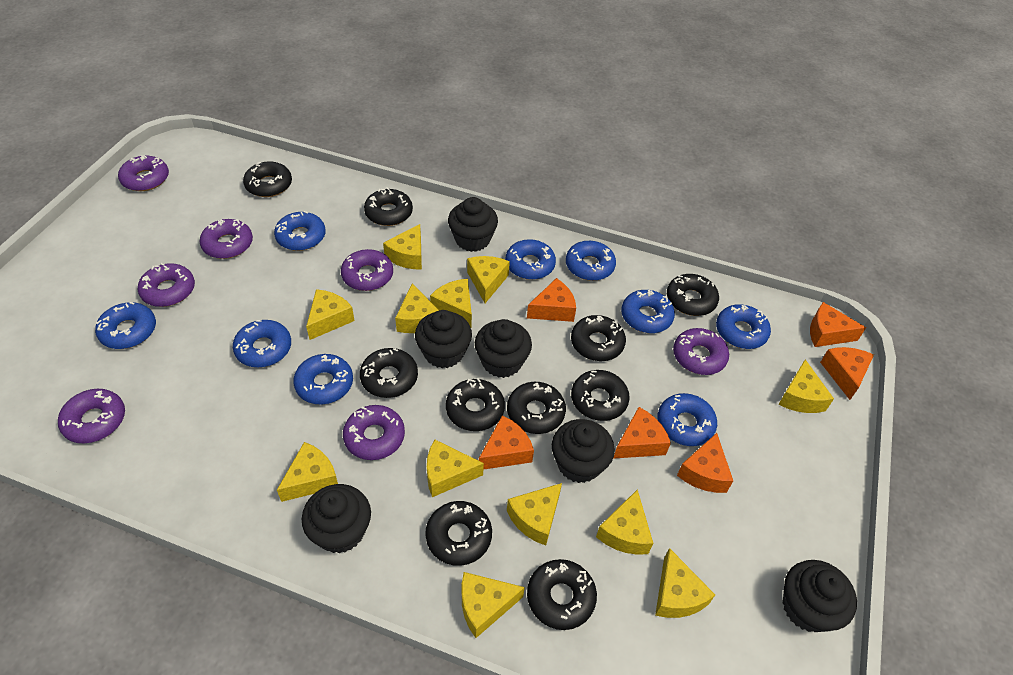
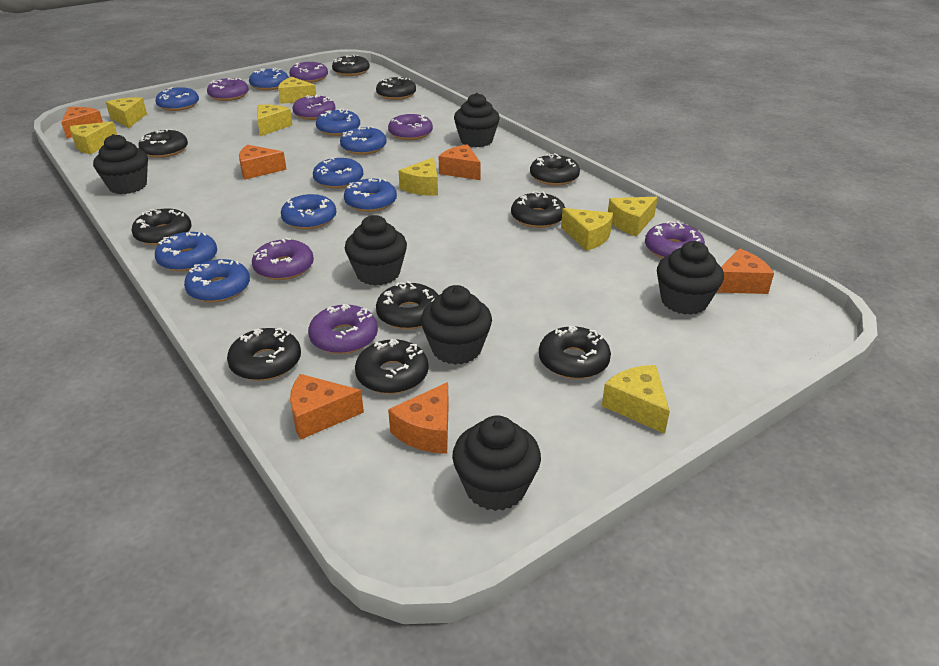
yellow cheese: 12 -> 8

